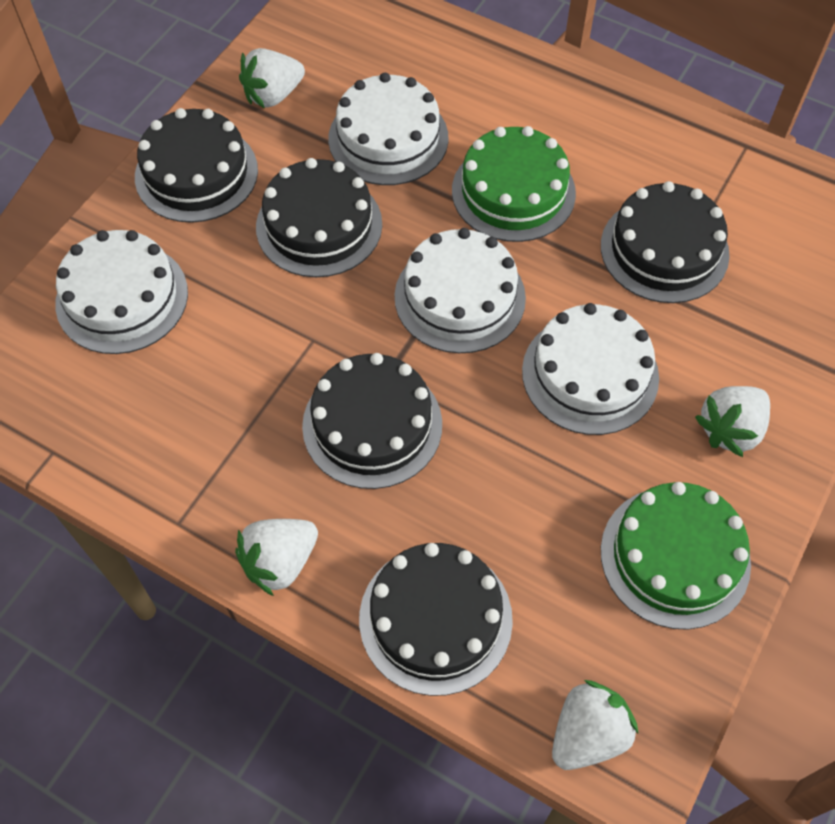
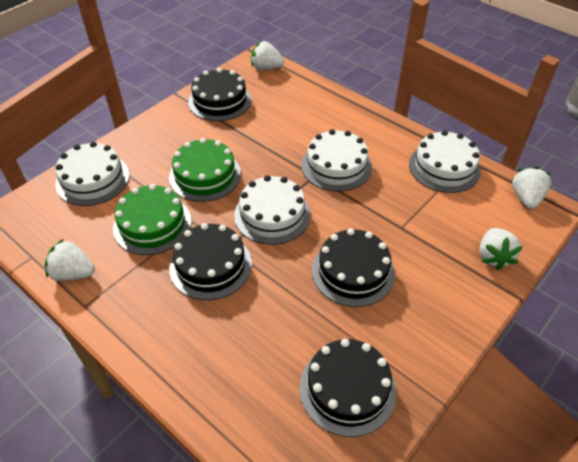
black cake: 5 -> 4

